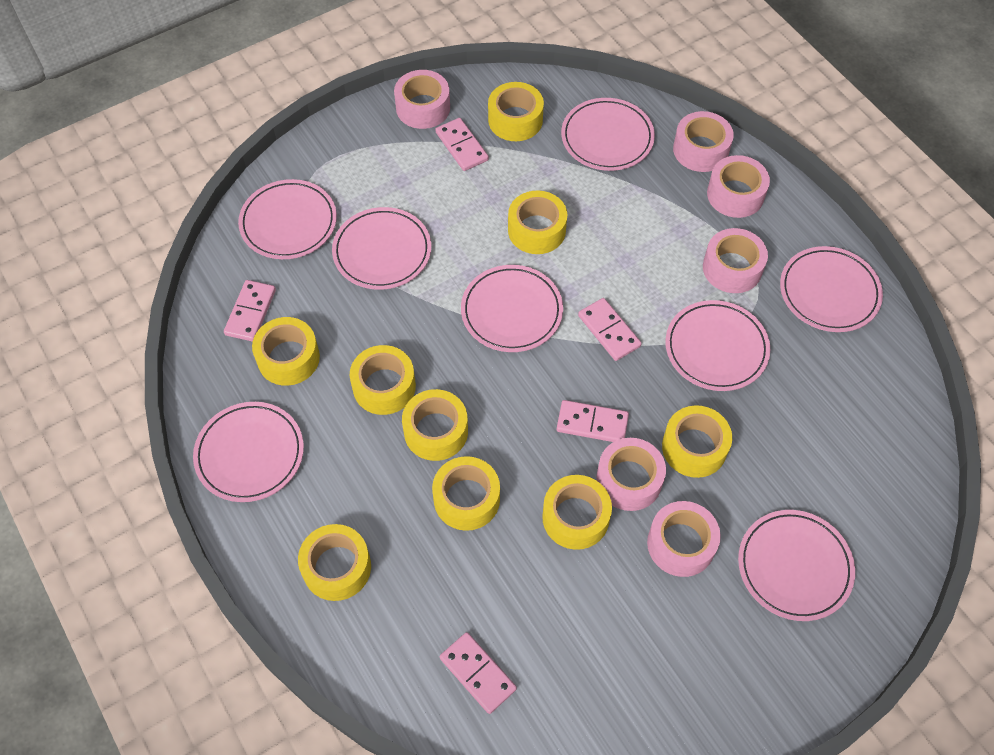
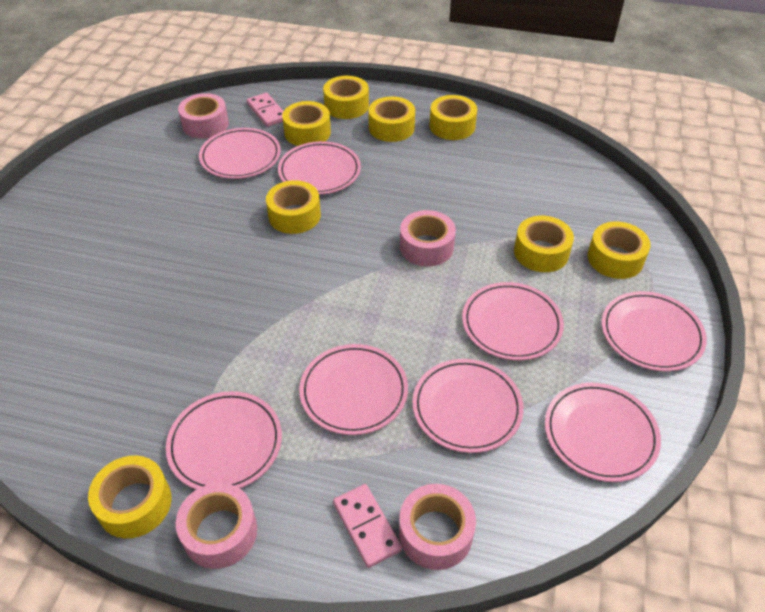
pink domino: 5 -> 2
pink tape: 6 -> 4
yellow tape: 9 -> 8

